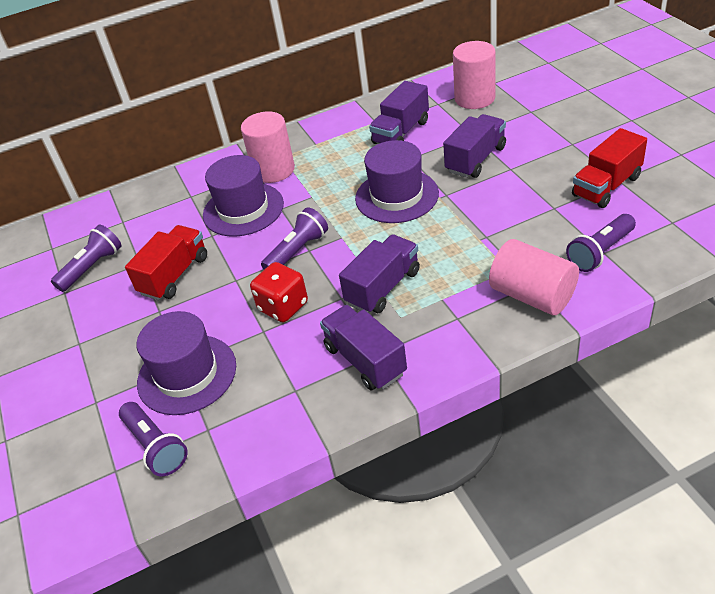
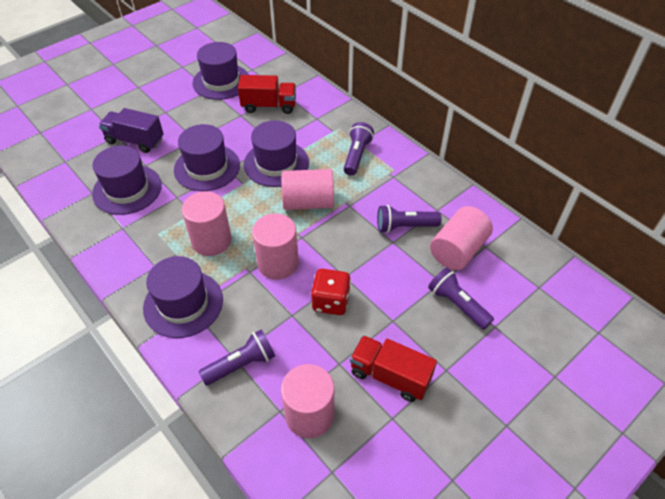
pink cylinder: 3 -> 5
purple hat: 3 -> 5
purple truck: 4 -> 1

